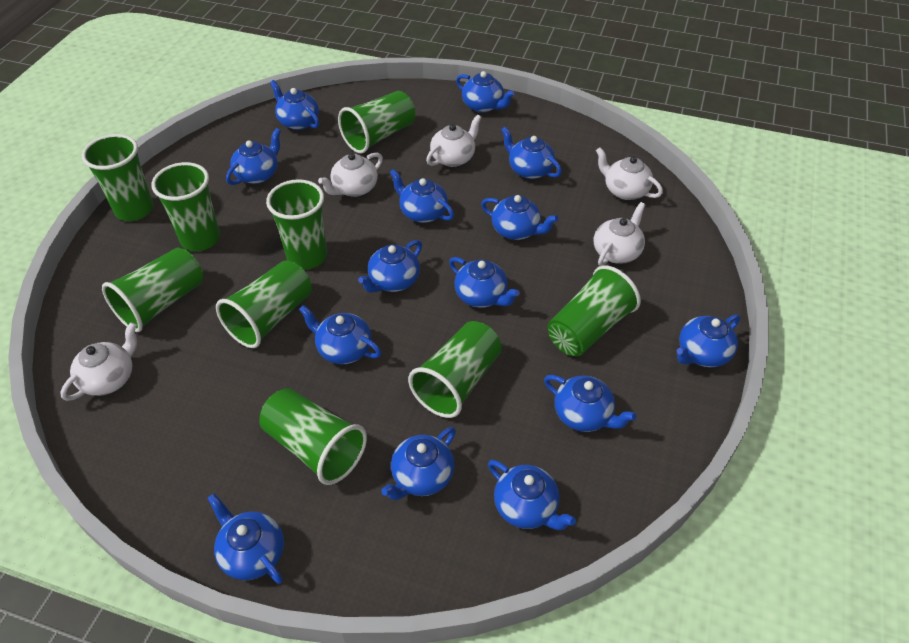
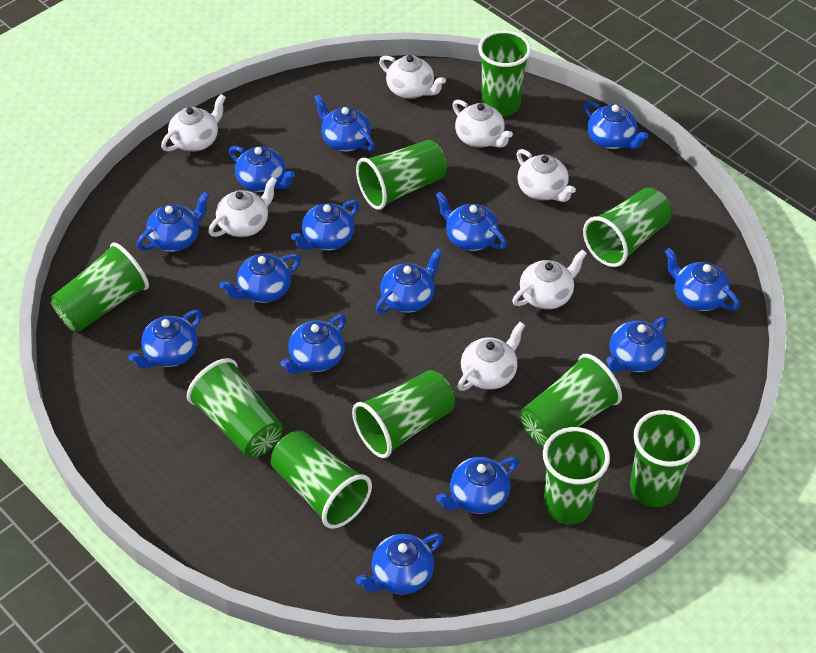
green cup: 9 -> 10
white teapot: 5 -> 7

